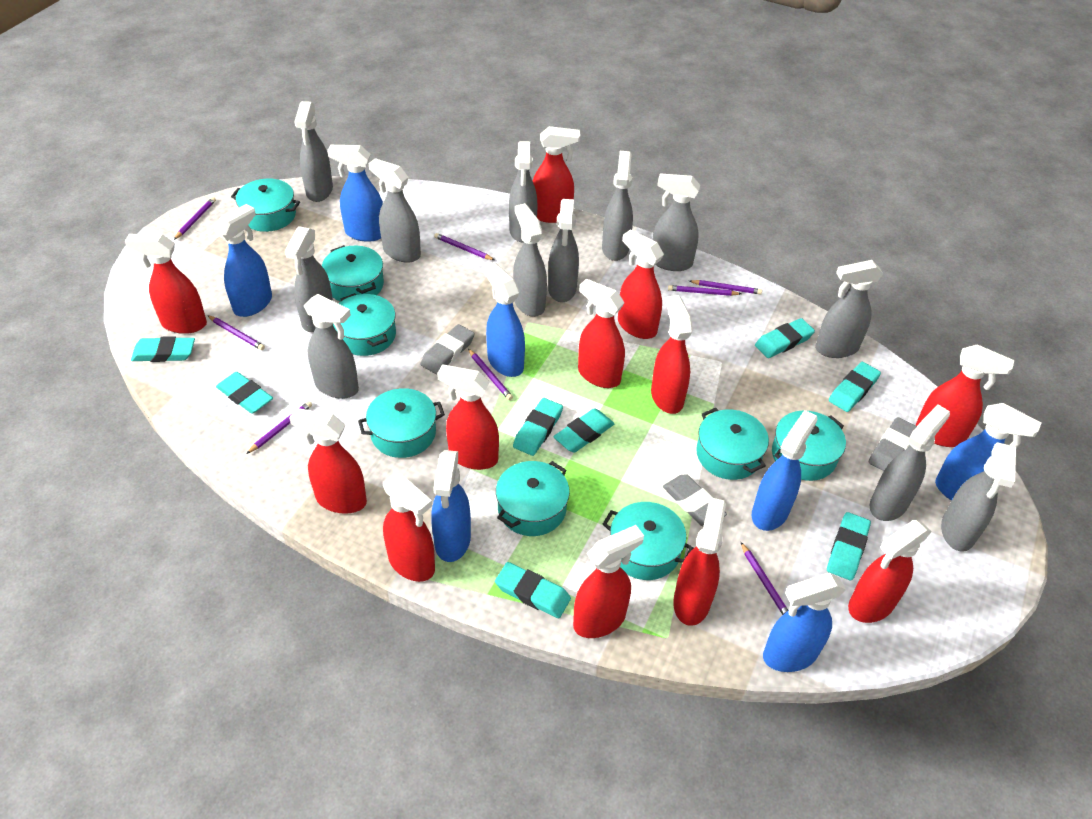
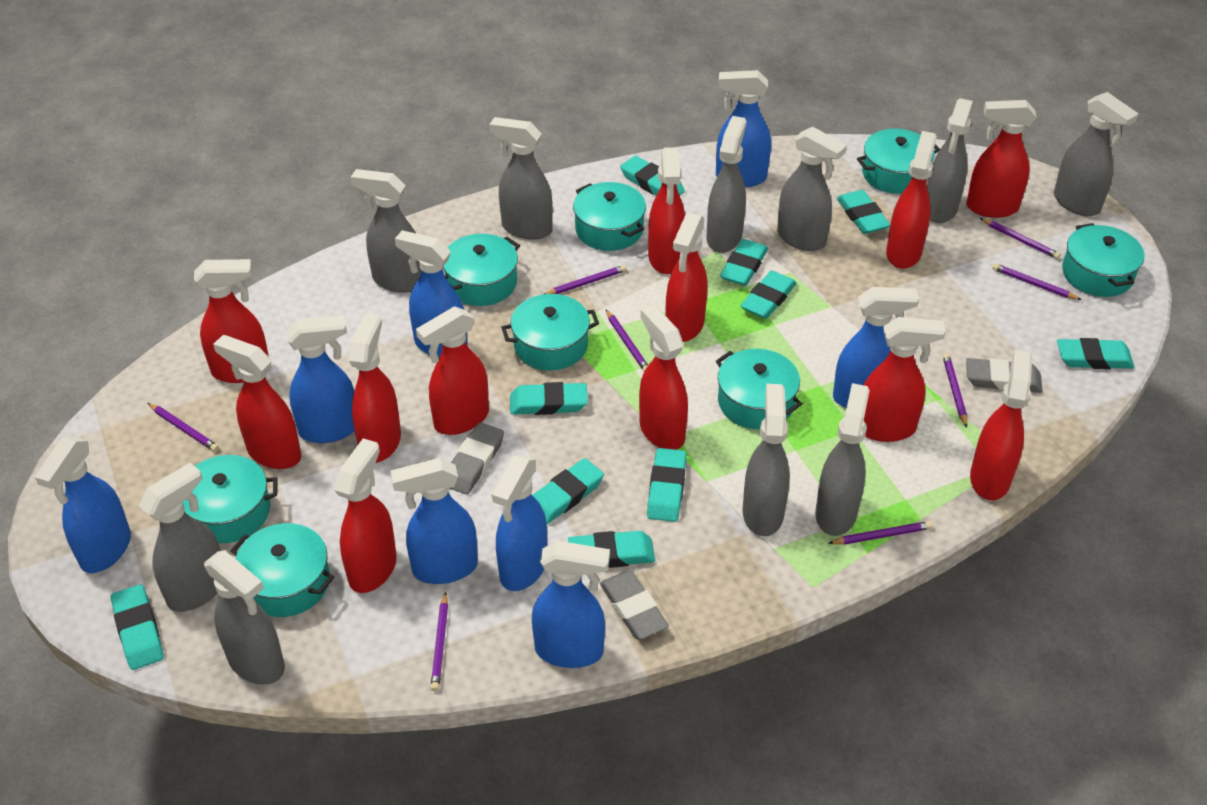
blue spray bottle: 7 -> 8
grey spray bottle: 12 -> 10
turquoise eraser: 8 -> 10

